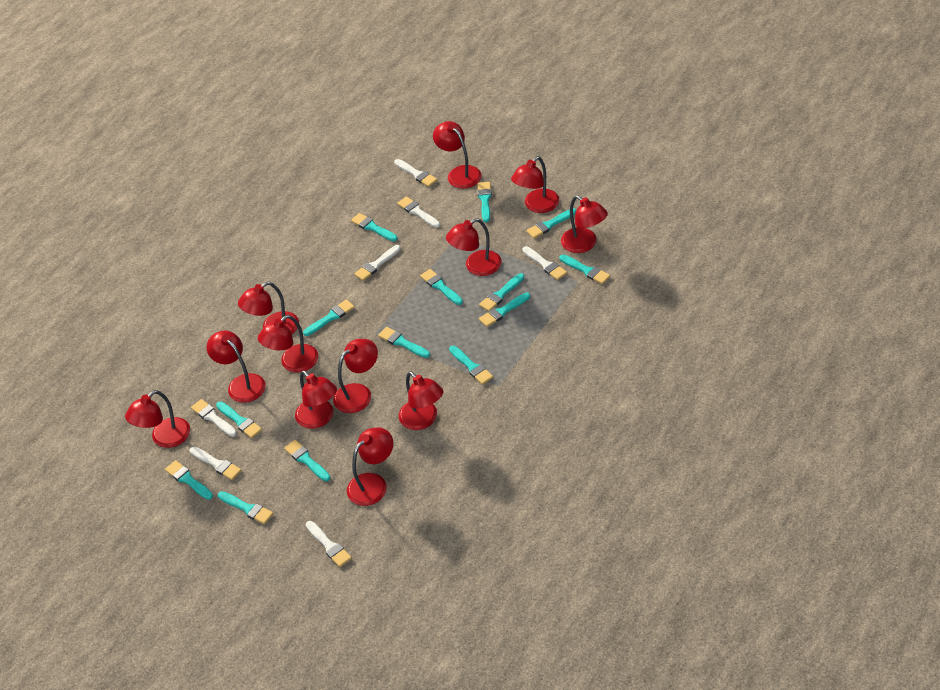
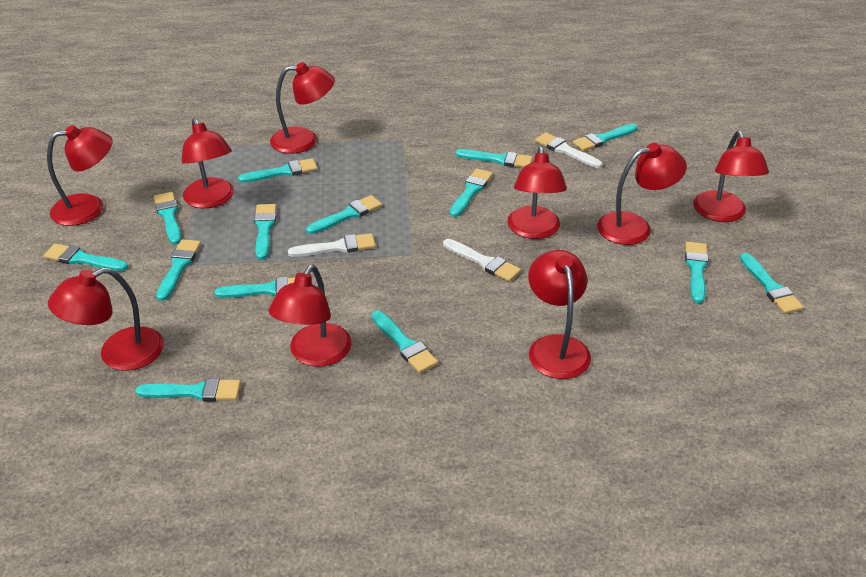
red lamp: 12 -> 9
white brush: 7 -> 3

